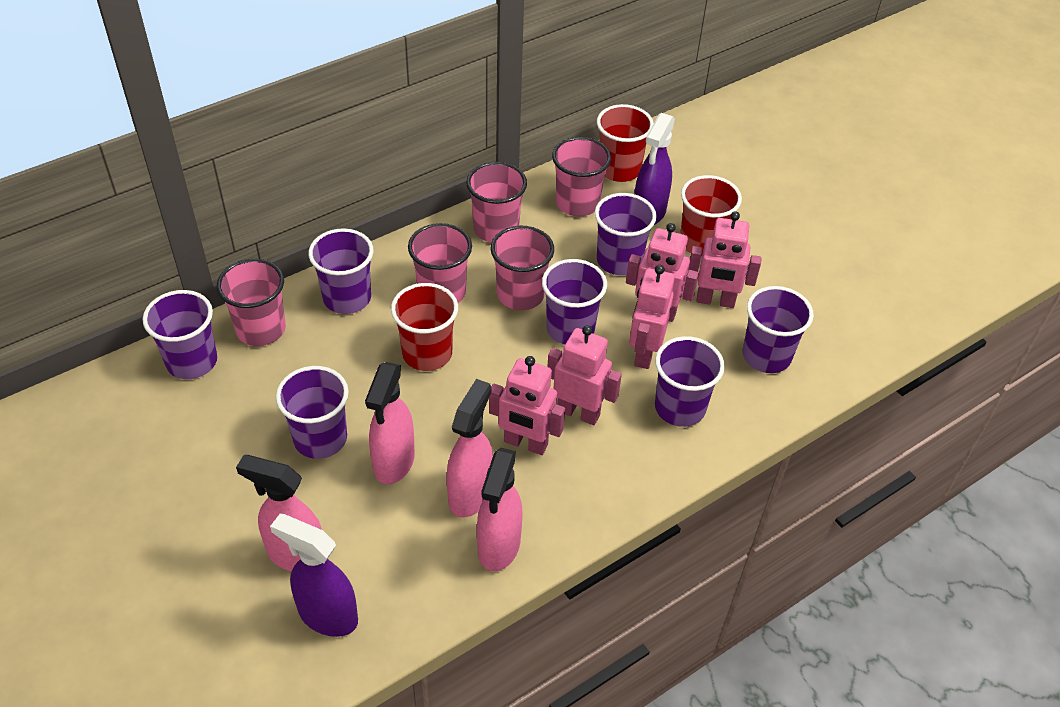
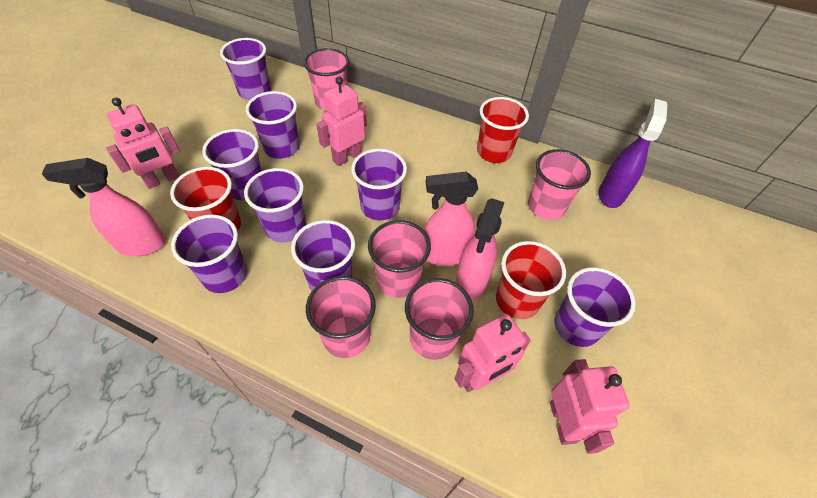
pink robot: 5 -> 4
pink spray bottle: 4 -> 3
purple cup: 7 -> 8
purple spray bottle: 2 -> 1

